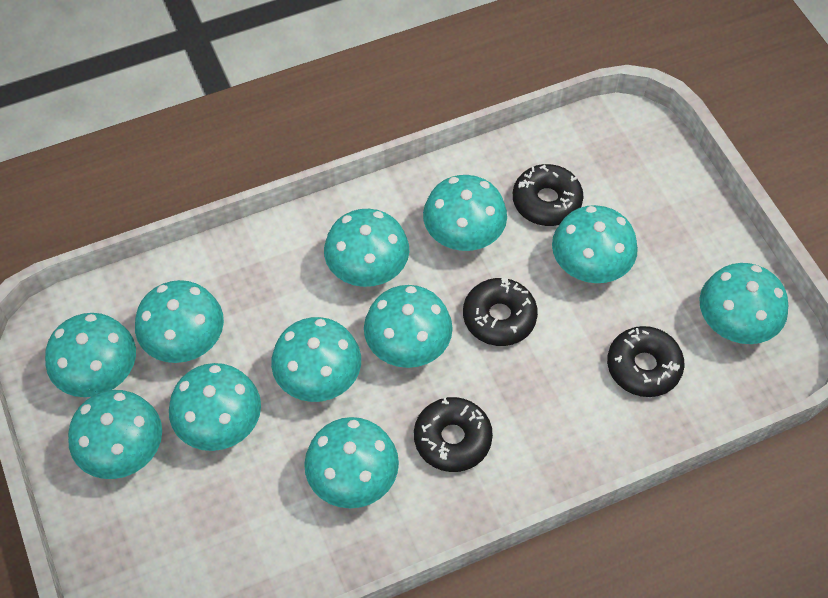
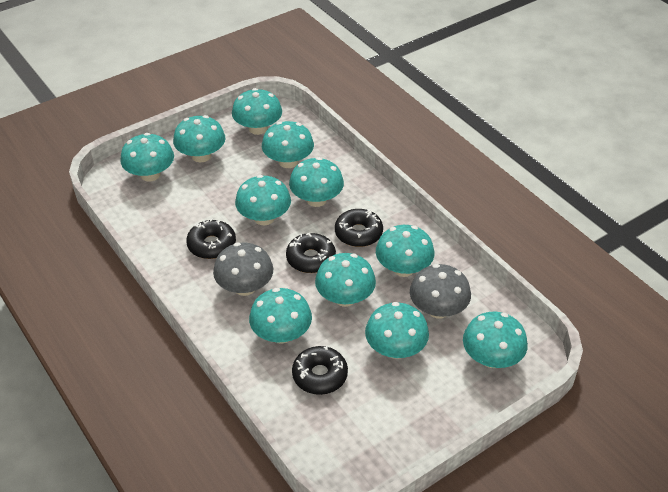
grey mushroom: 0 -> 2

